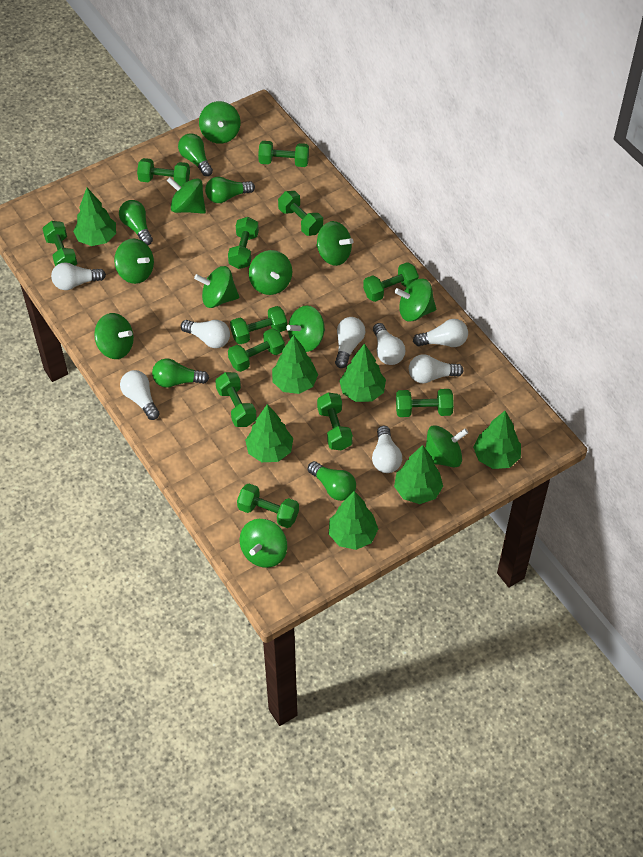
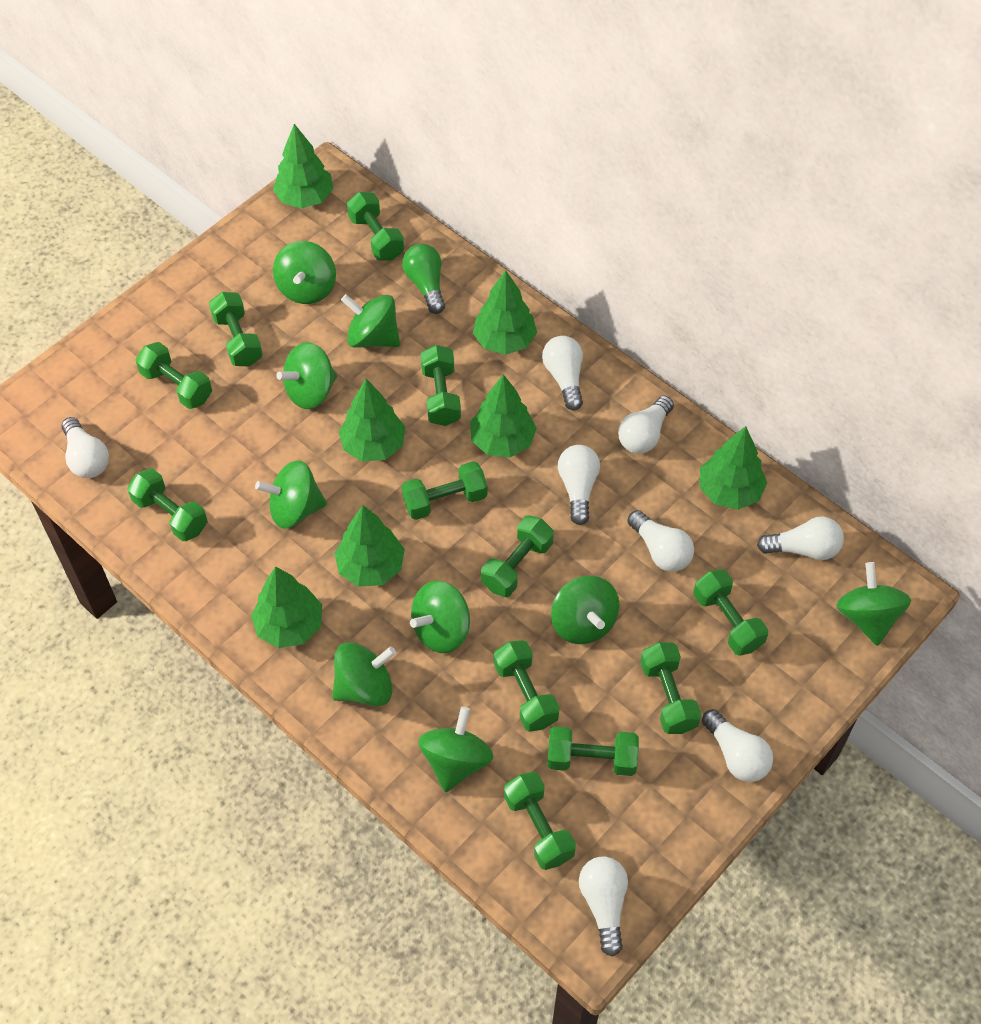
green light bulb: 5 -> 1
green spinning top: 11 -> 9

